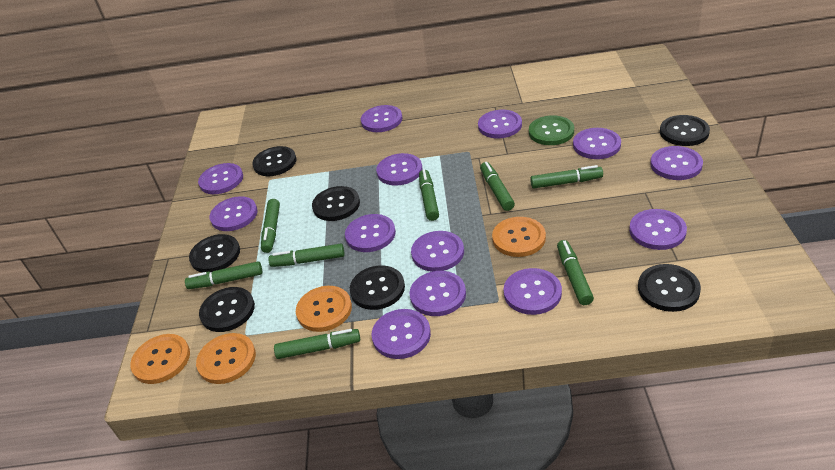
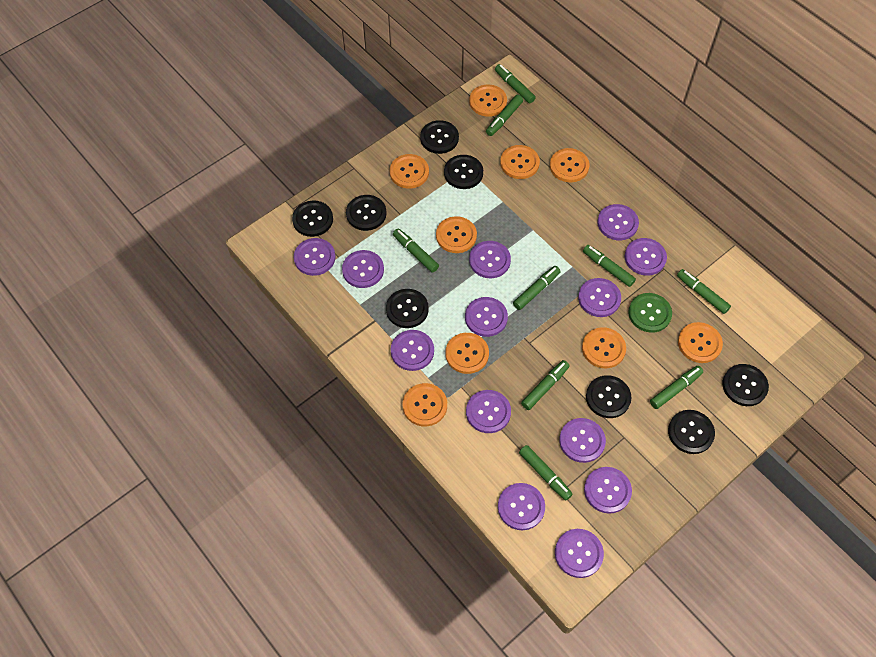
black button: 7 -> 8
green marker: 8 -> 9
orange button: 4 -> 9

